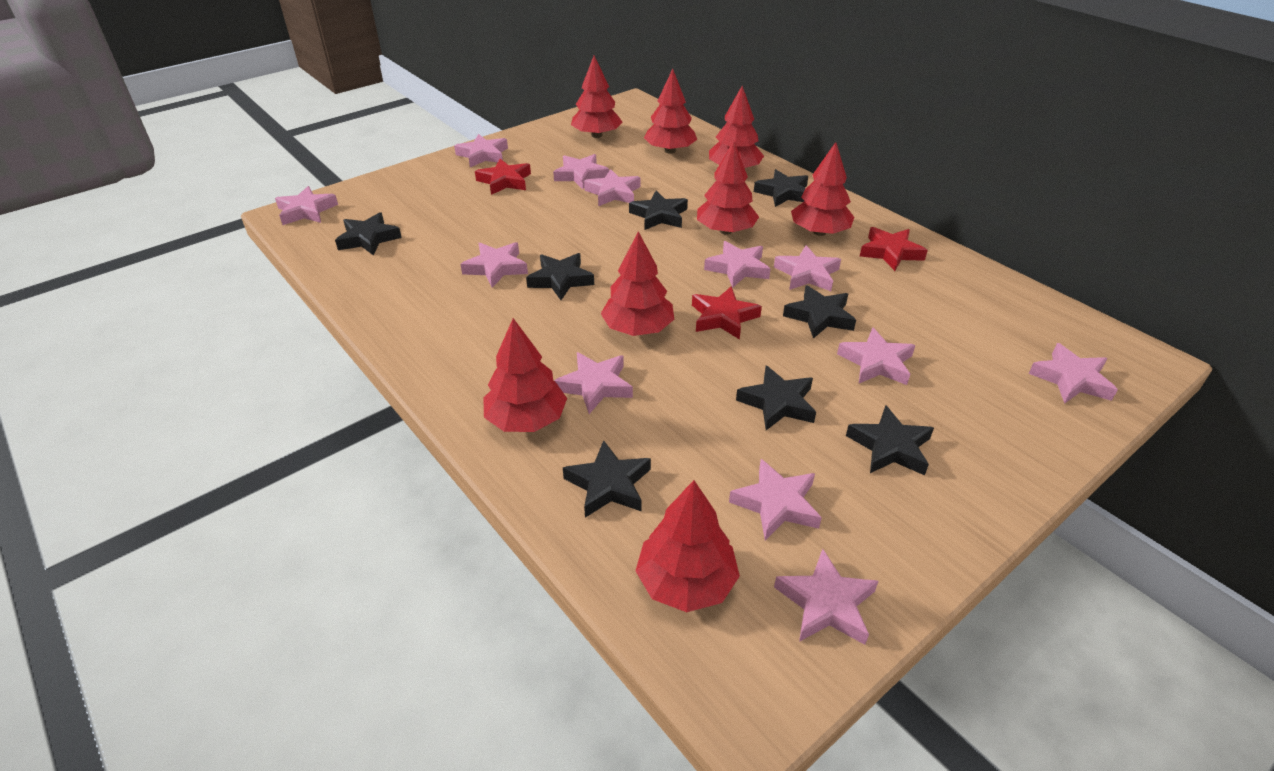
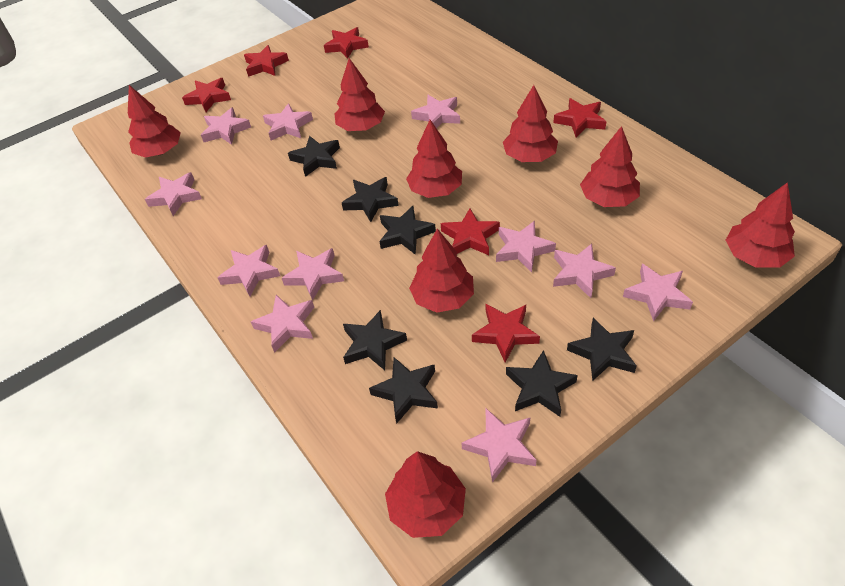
black star: 8 -> 7
pink star: 12 -> 11
red star: 3 -> 6

